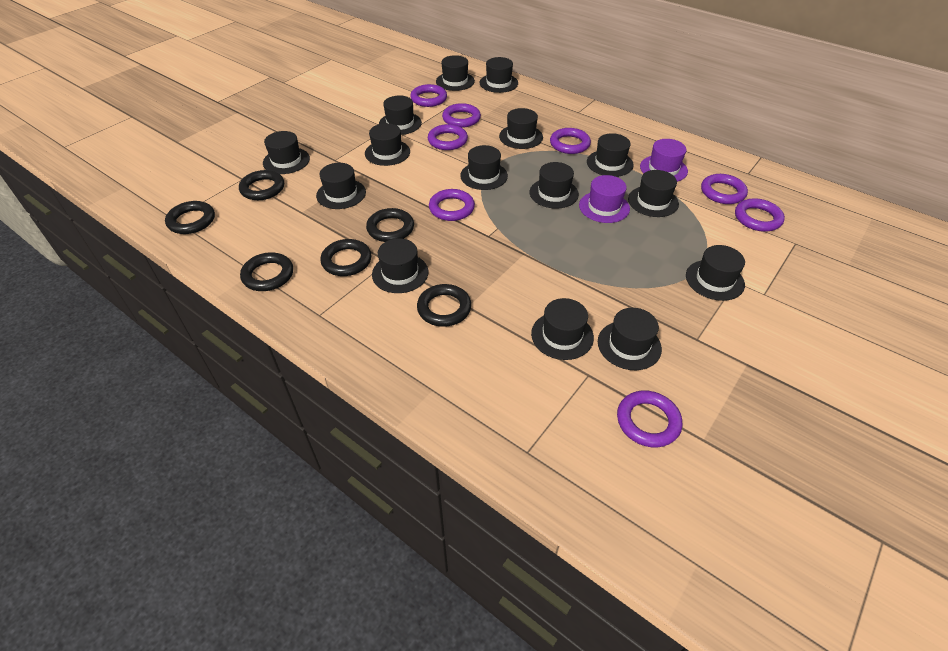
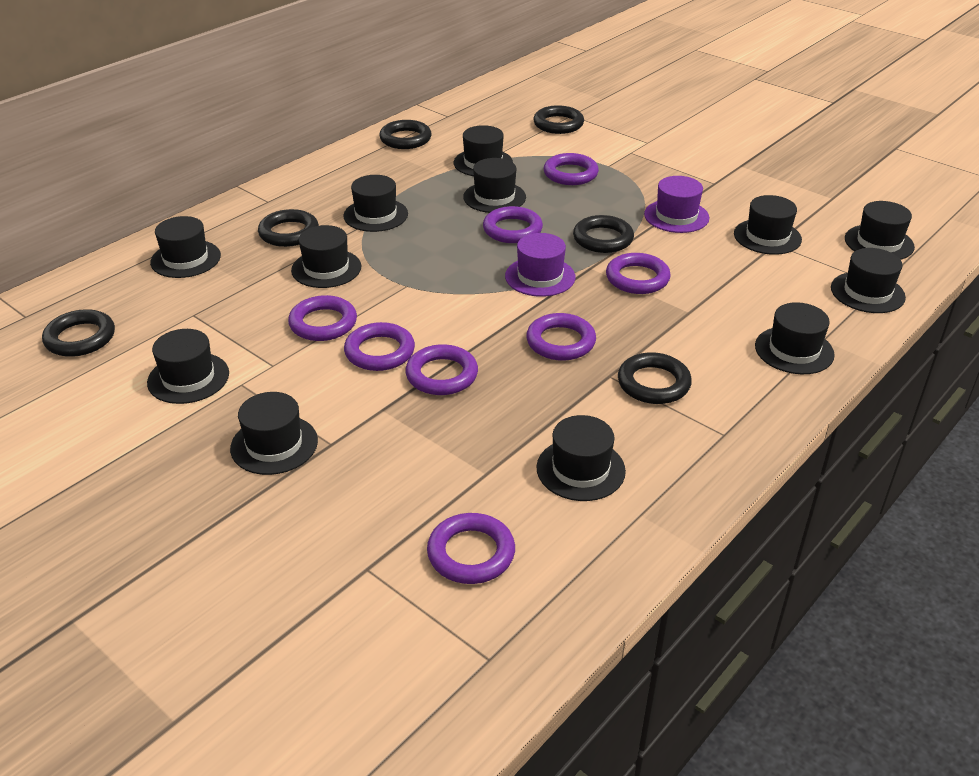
black hat: 15 -> 12

